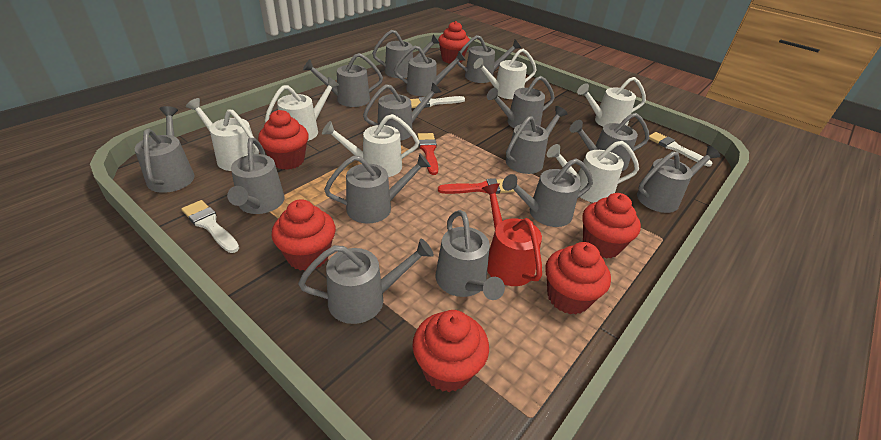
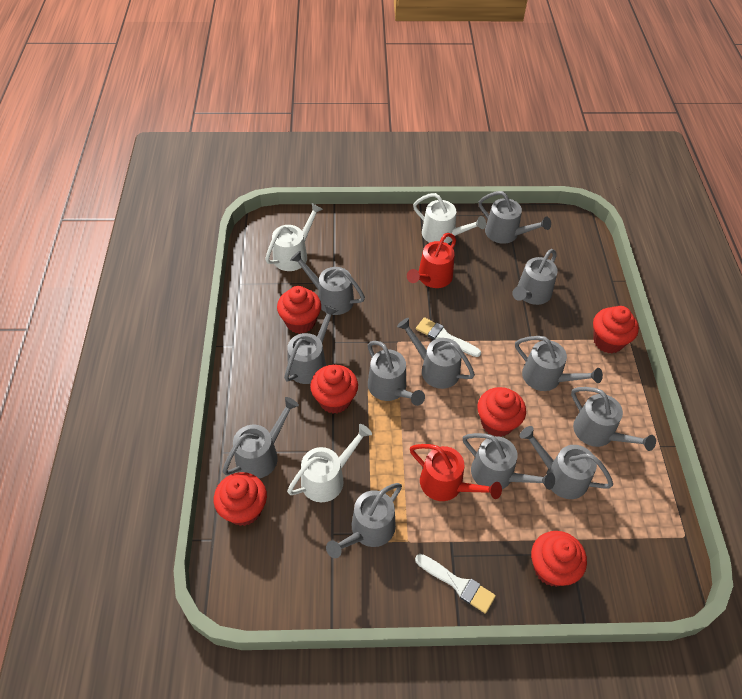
grey watering can: 15 -> 12
red brush: 2 -> 0
red watering can: 1 -> 2
white brush: 3 -> 2
white watering can: 6 -> 3

